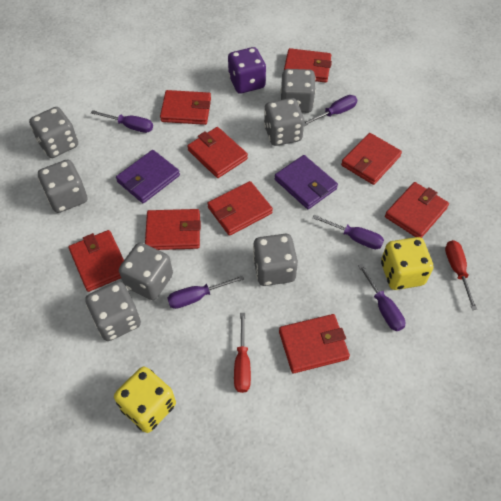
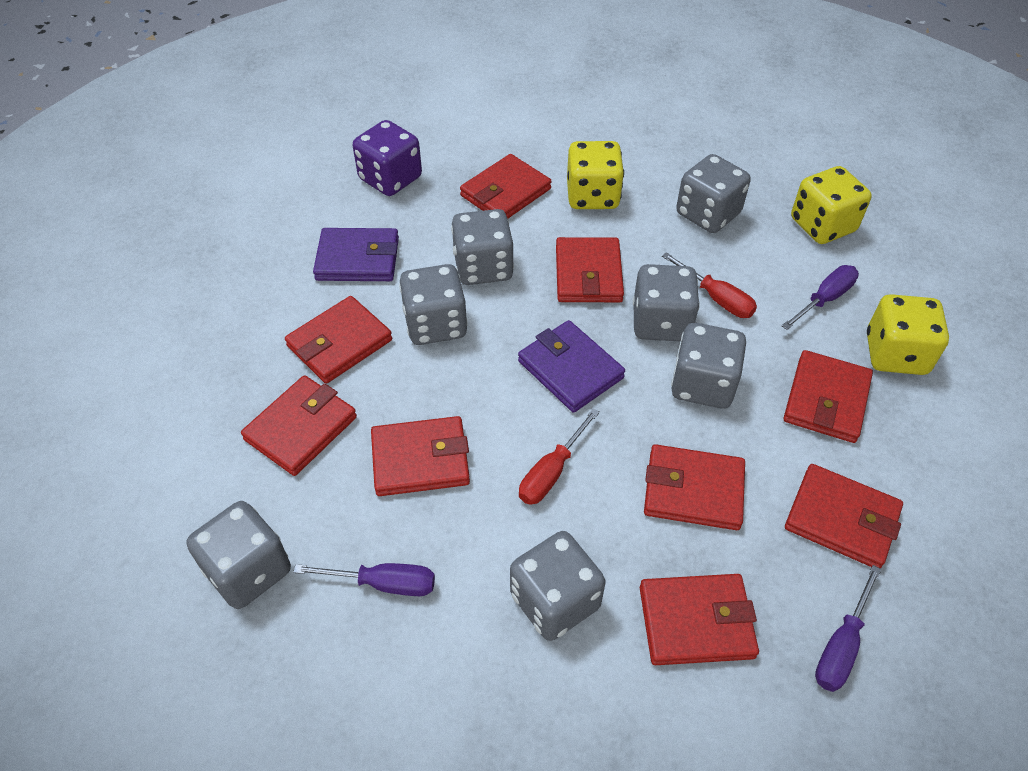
purple screwdriver: 5 -> 3
yellow dice: 2 -> 3

